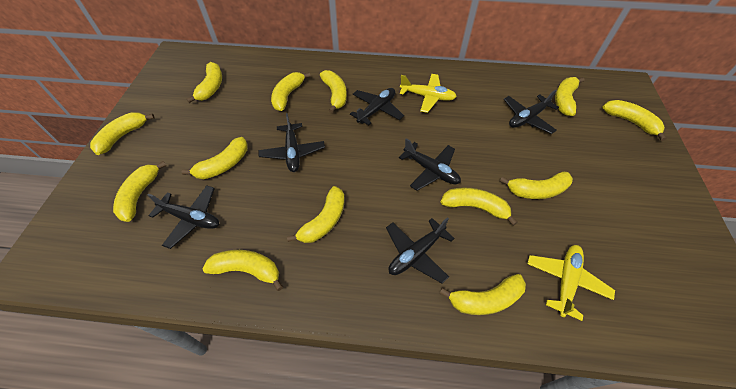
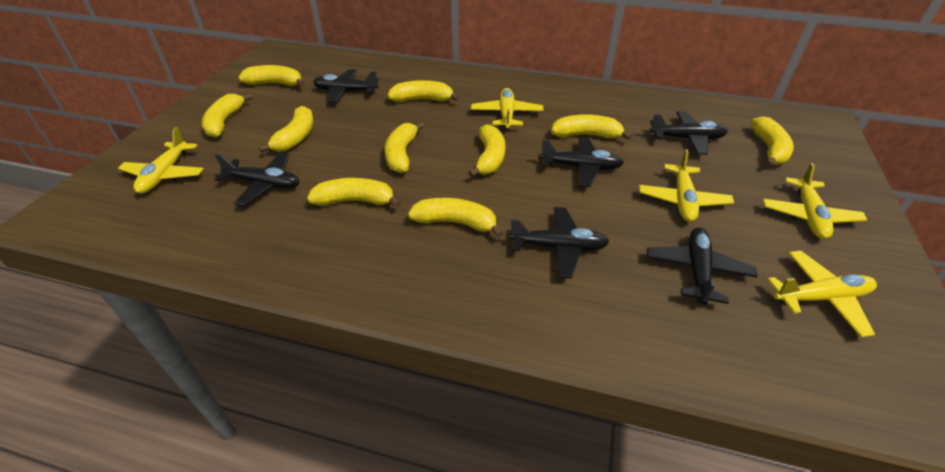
yellow banana: 13 -> 10
yellow plane: 2 -> 5

